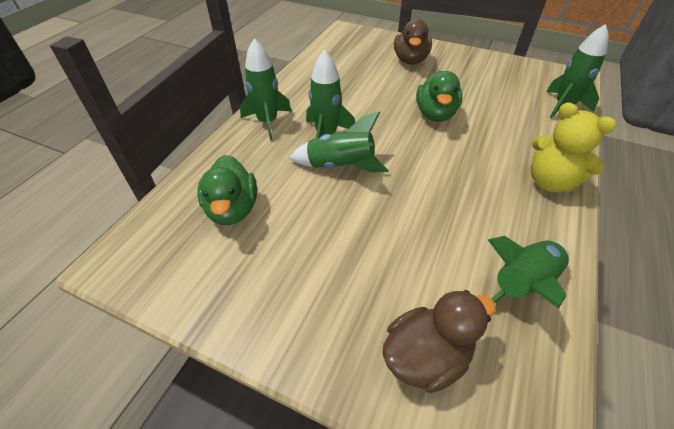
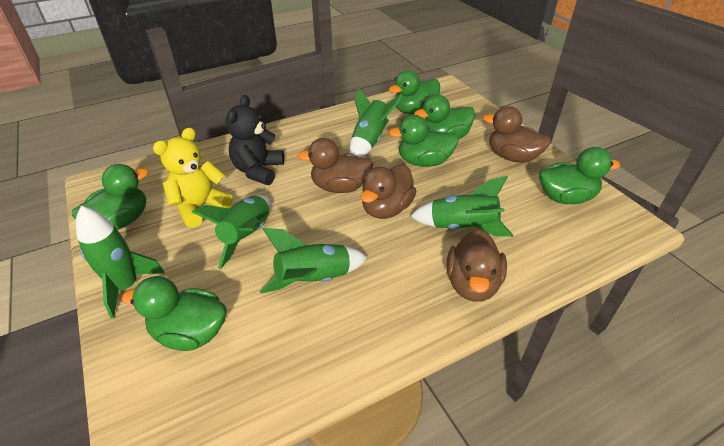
black teddy bear: 0 -> 1
brown duck: 2 -> 4
green duck: 2 -> 6

